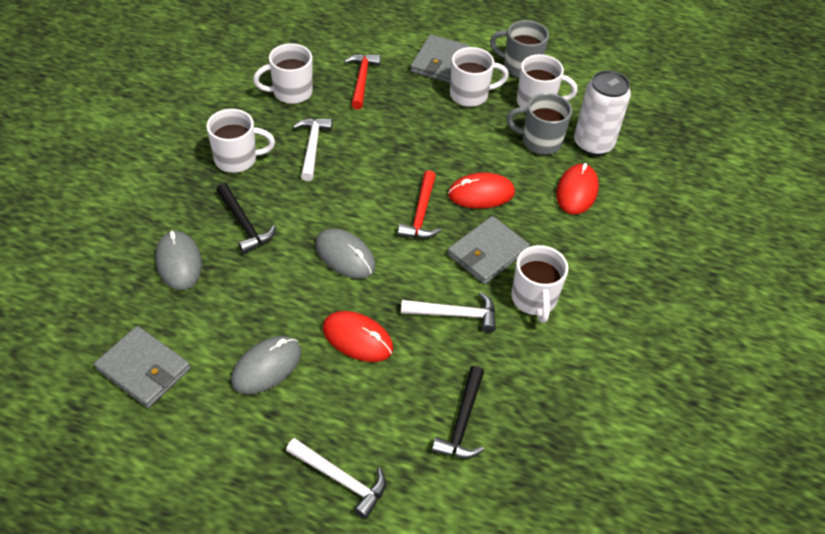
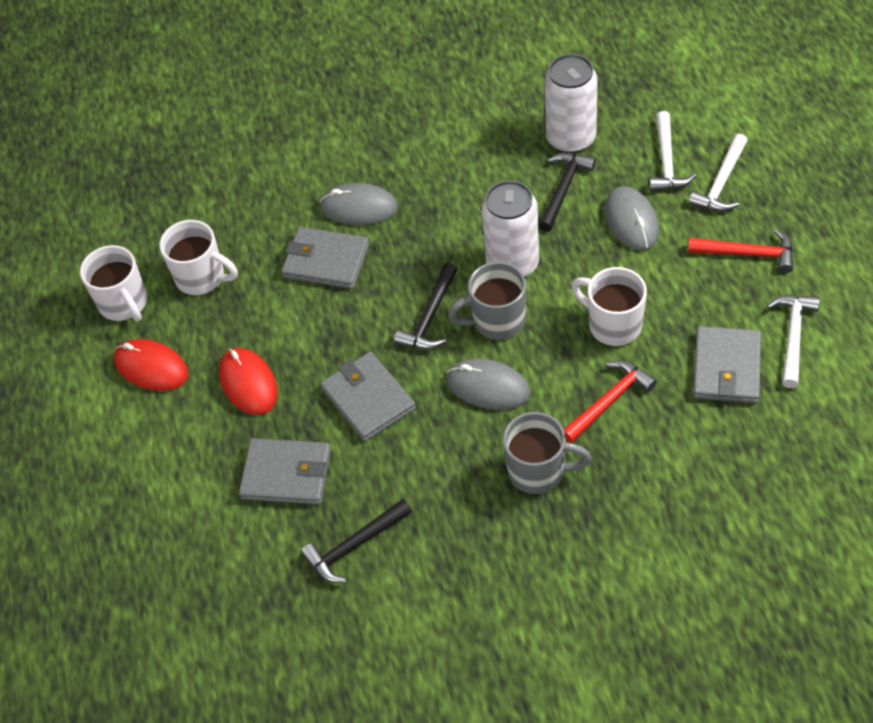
black hammer: 2 -> 3
grey wallet: 3 -> 4
red mouse: 3 -> 2
white can: 1 -> 2
white mug: 5 -> 3

